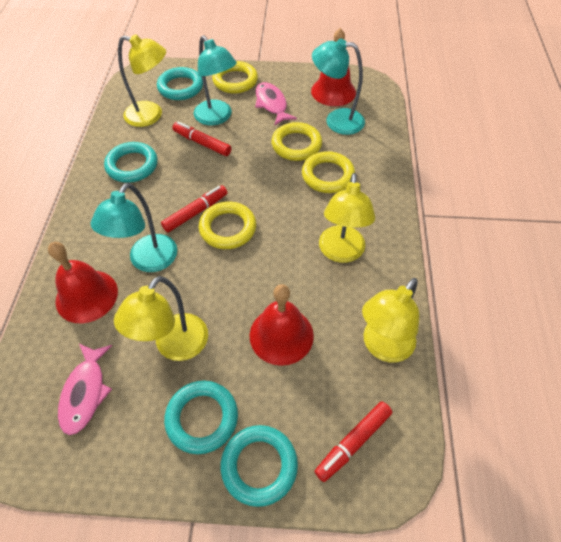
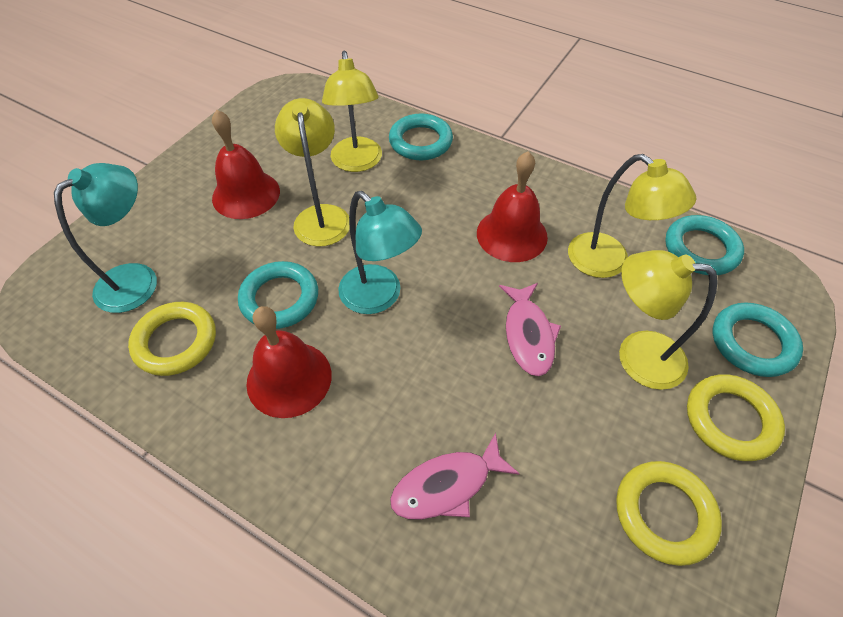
red marker: 3 -> 0
turquoise lamp: 3 -> 2
yellow ring: 4 -> 3

